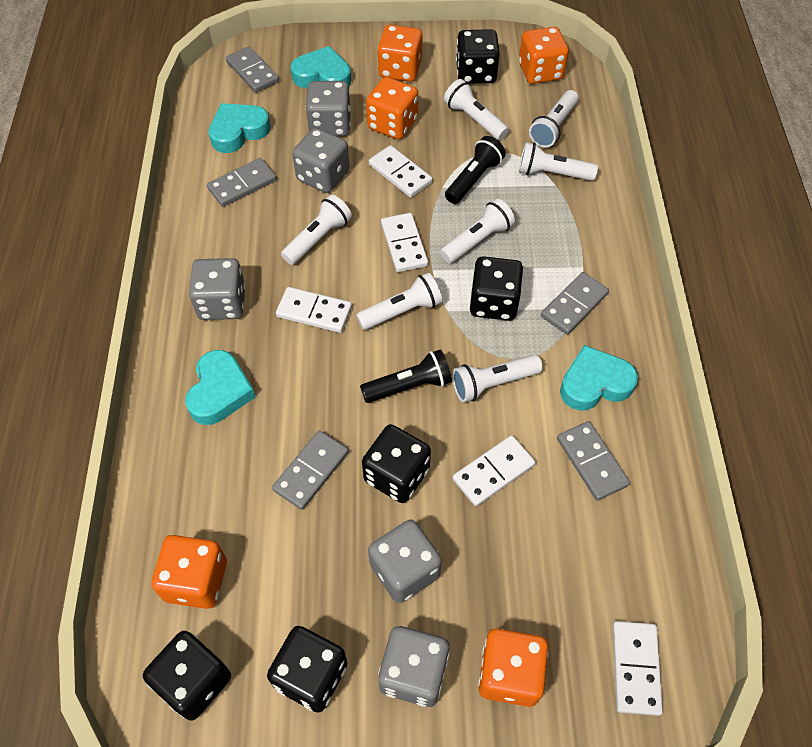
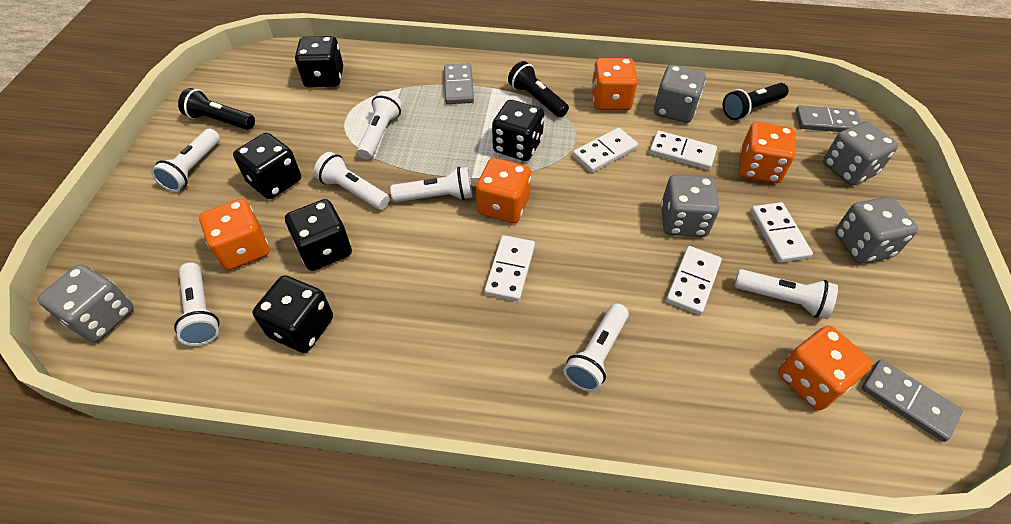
black flashlight: 2 -> 3
grey domino: 5 -> 3
turquoise heart: 4 -> 0

